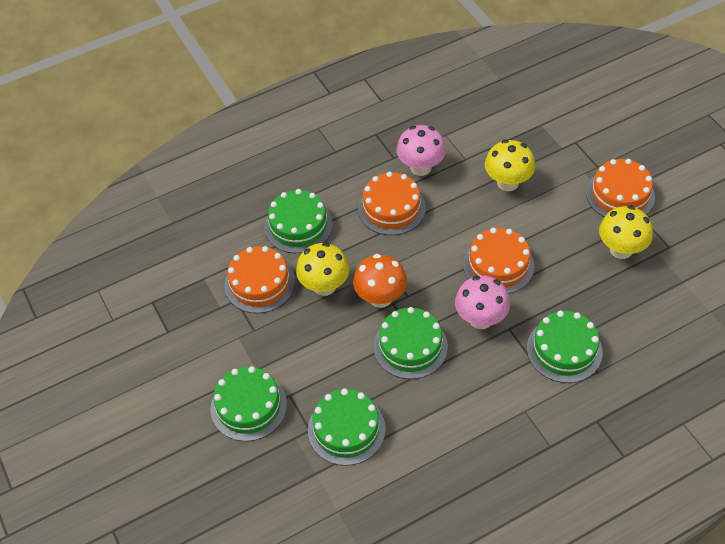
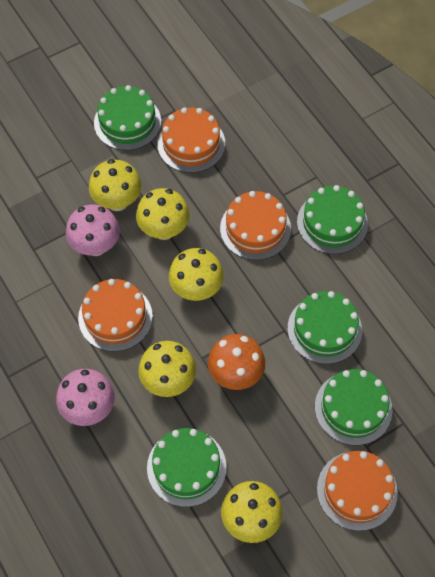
yellow mushroom: 3 -> 5

